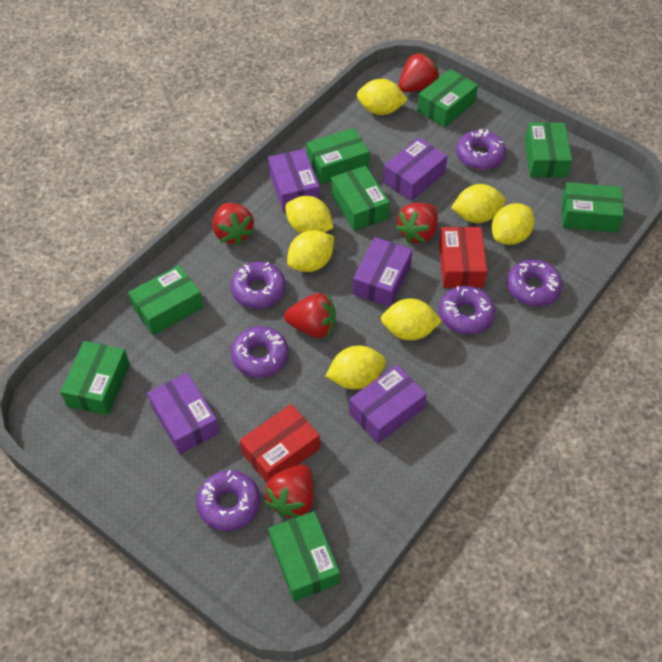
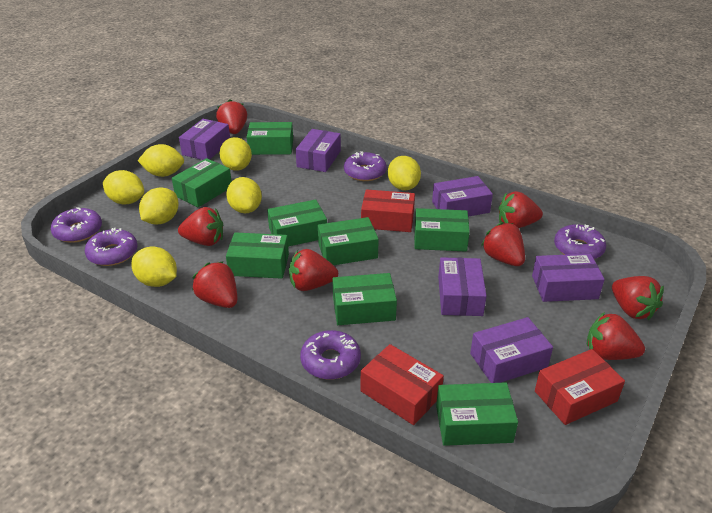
purple box: 5 -> 6
purple donut: 6 -> 5
red box: 2 -> 3
red strawberry: 5 -> 8

